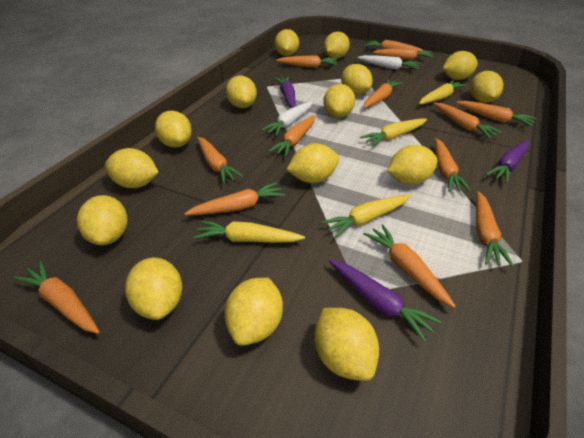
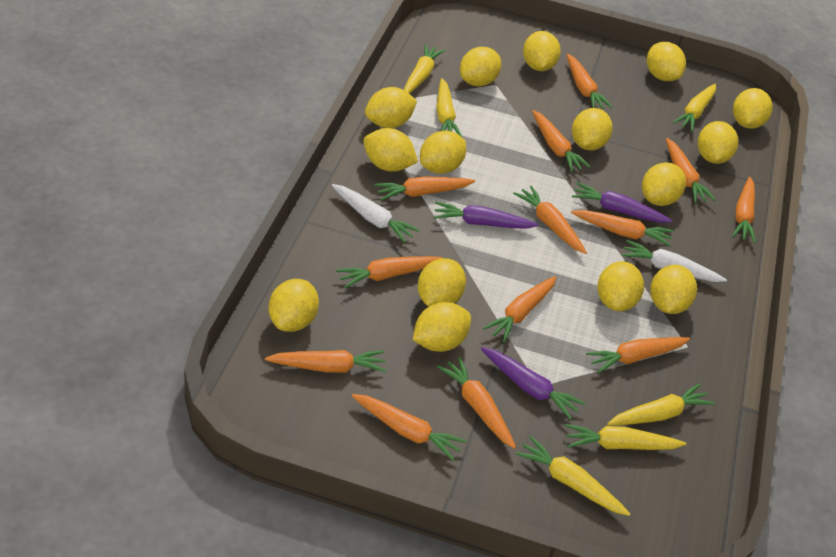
yellow carrot: 4 -> 6

